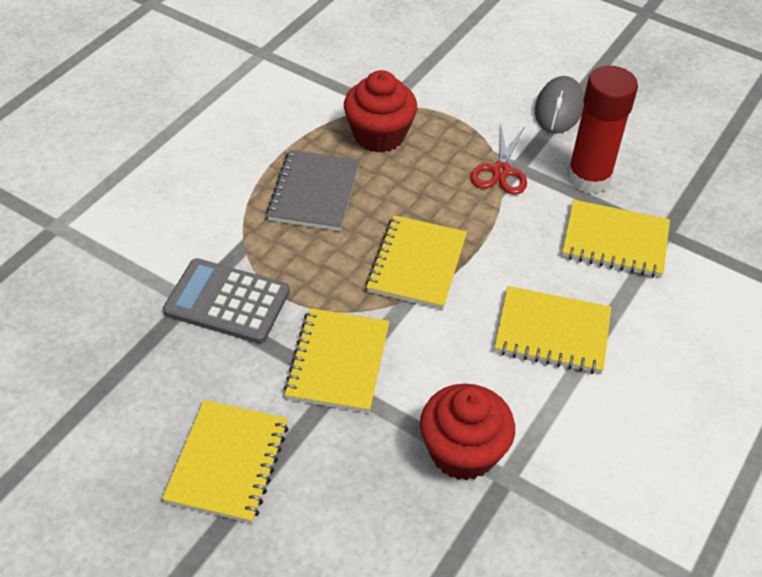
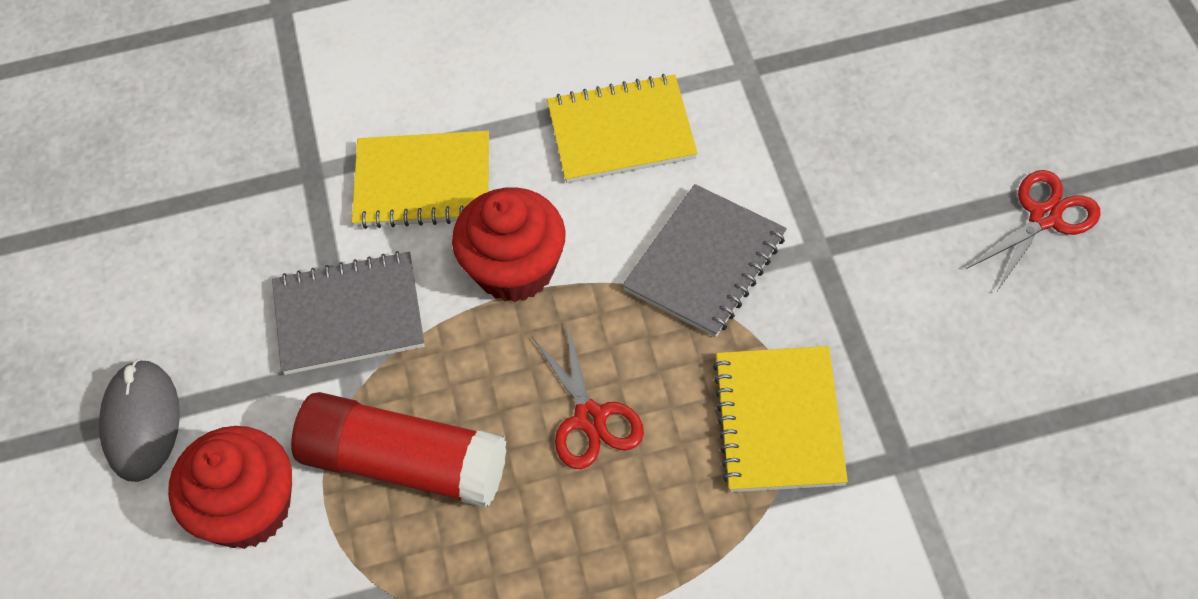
grey calculator: 1 -> 0
grey notebook: 1 -> 2
red scissors: 1 -> 2
yellow notebook: 5 -> 3

